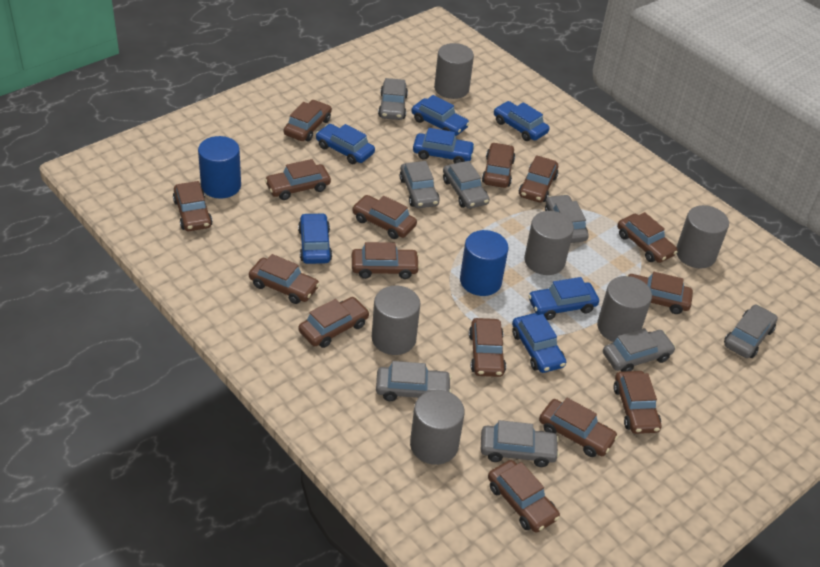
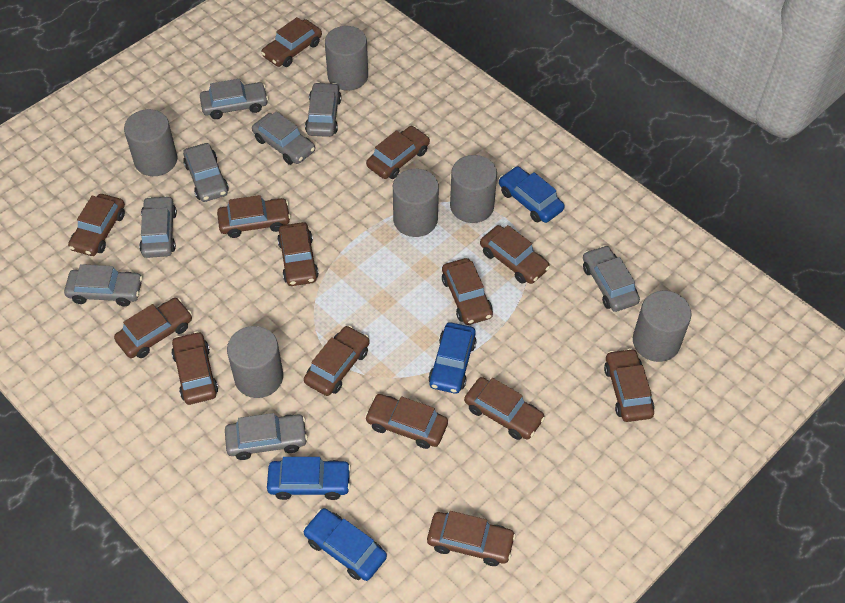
blue car: 7 -> 4
blue cylinder: 2 -> 0
brown car: 15 -> 14

